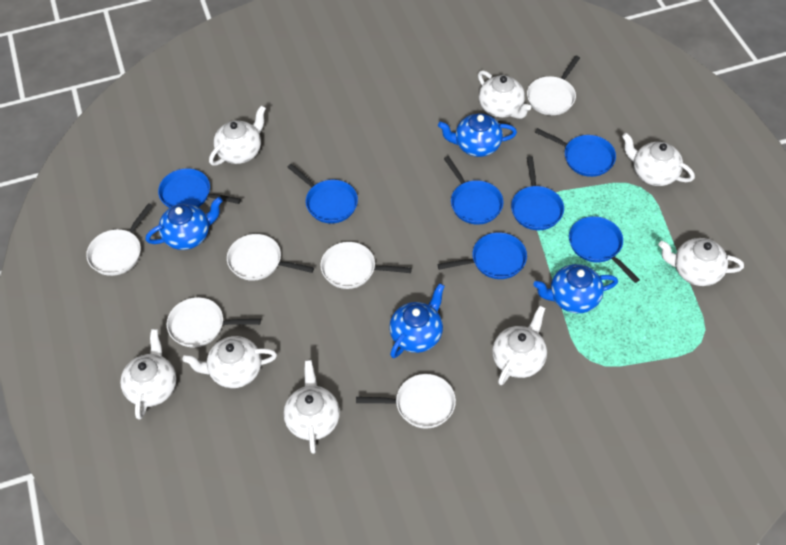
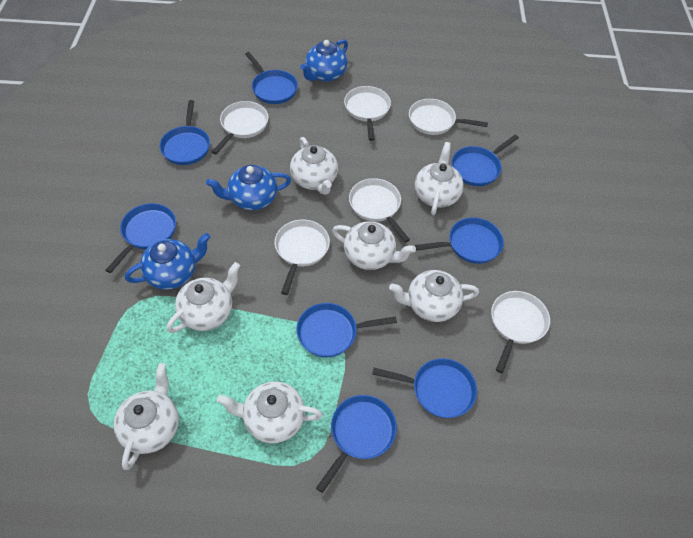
blue pan: 7 -> 8
blue teapot: 4 -> 3
white teapot: 8 -> 7

